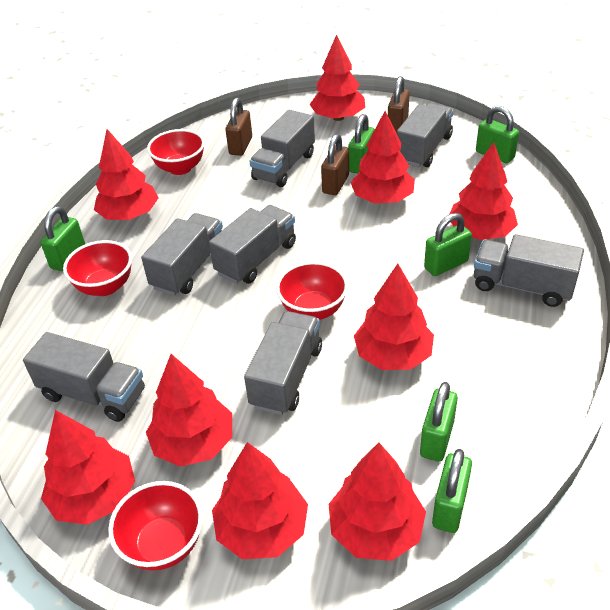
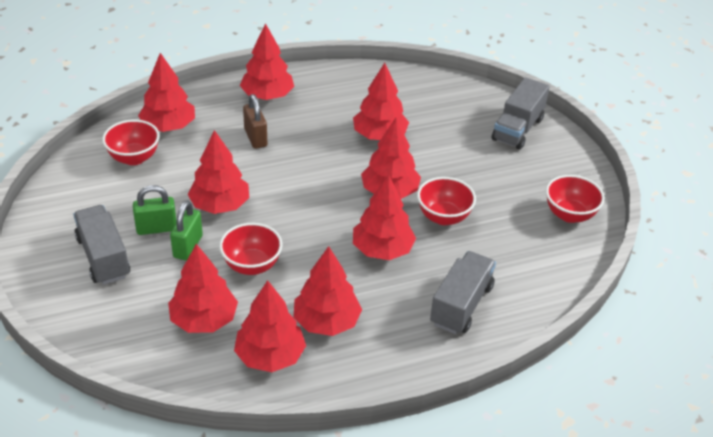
brown padlock: 3 -> 1
green padlock: 6 -> 2
grey truck: 7 -> 3

